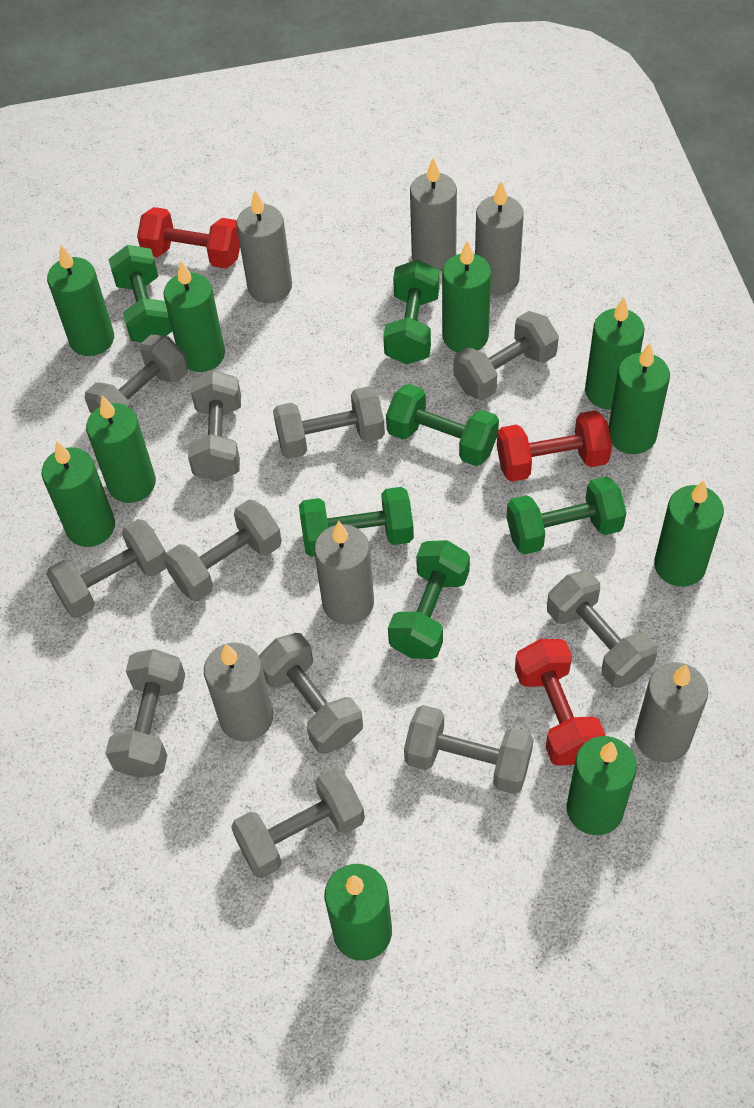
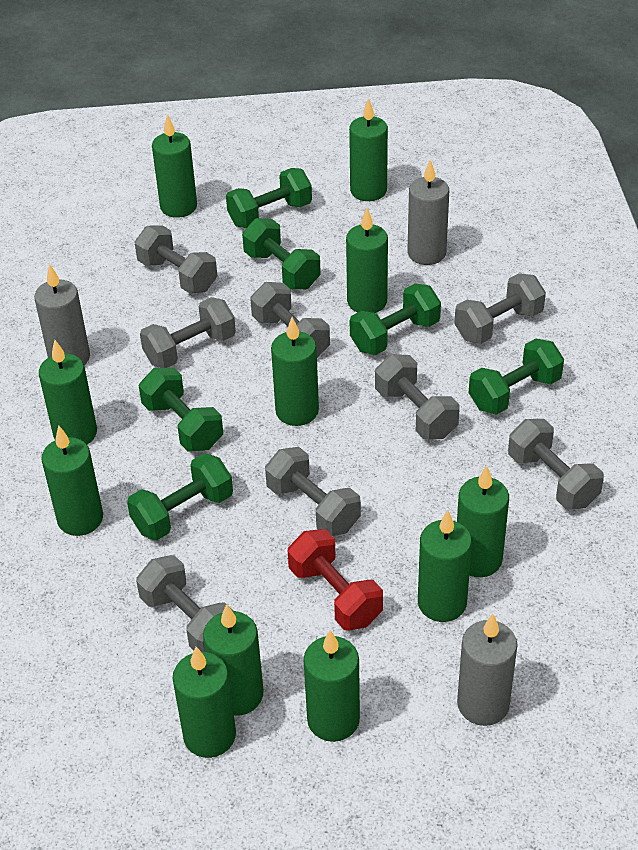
green candle: 10 -> 11
grey candle: 6 -> 3
grey dumbbell: 11 -> 8
red dumbbell: 3 -> 1

